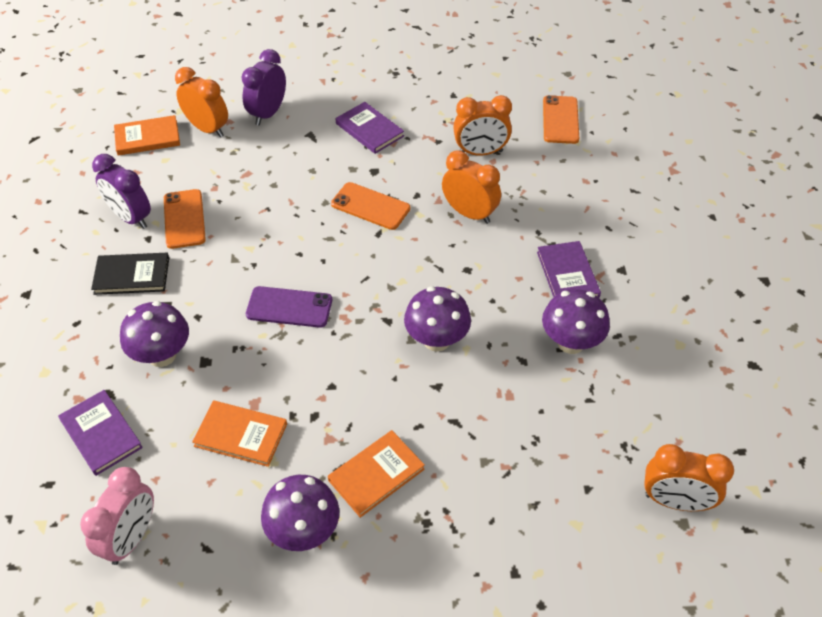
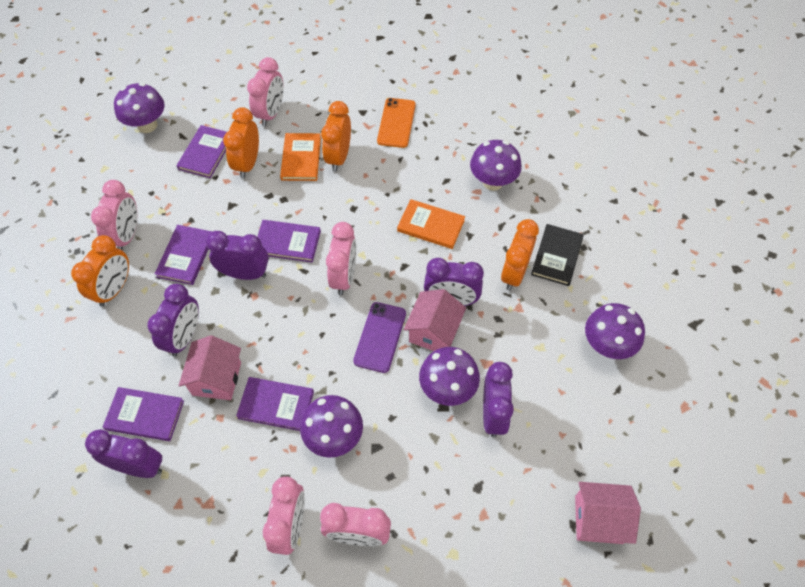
orange book: 3 -> 2
orange phone: 3 -> 1
pink clock: 1 -> 5
pink house: 0 -> 3
purple book: 3 -> 5
purple clock: 2 -> 5
purple mushroom: 4 -> 5

